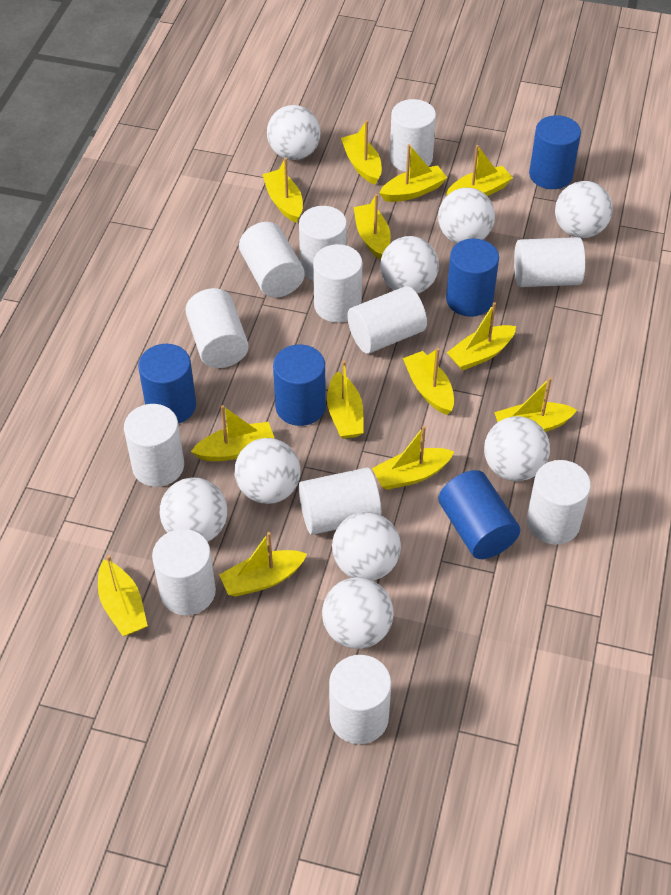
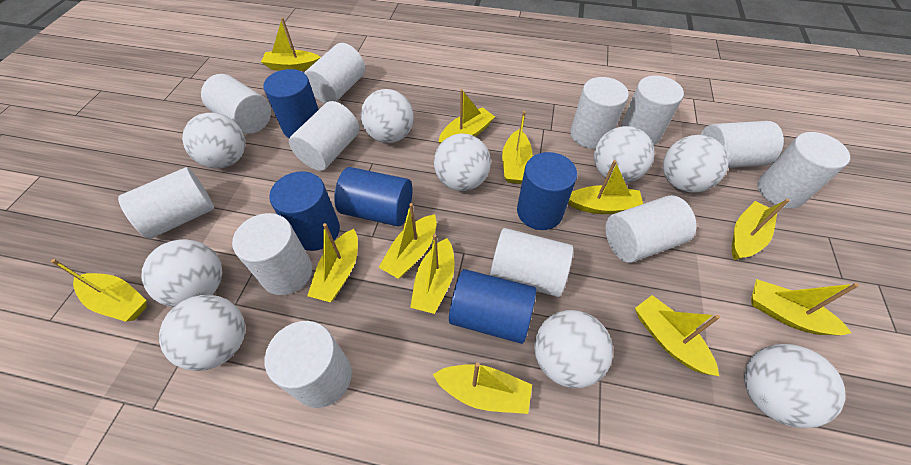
yellow boat: 13 -> 12

